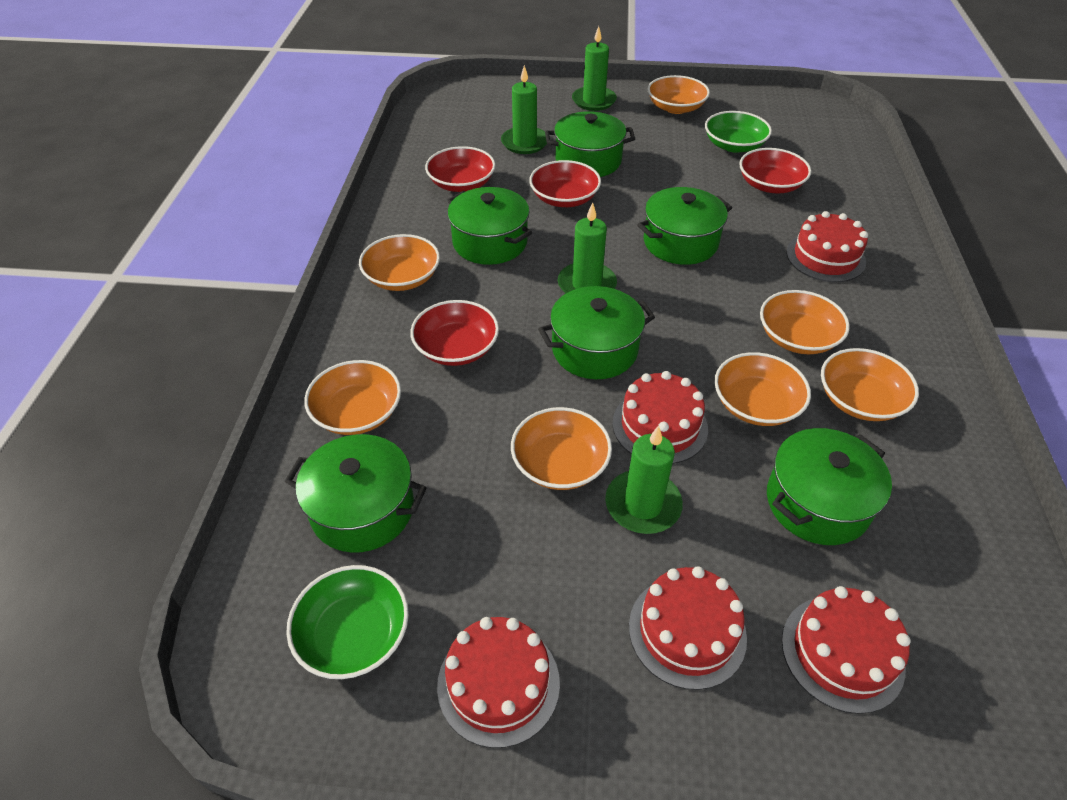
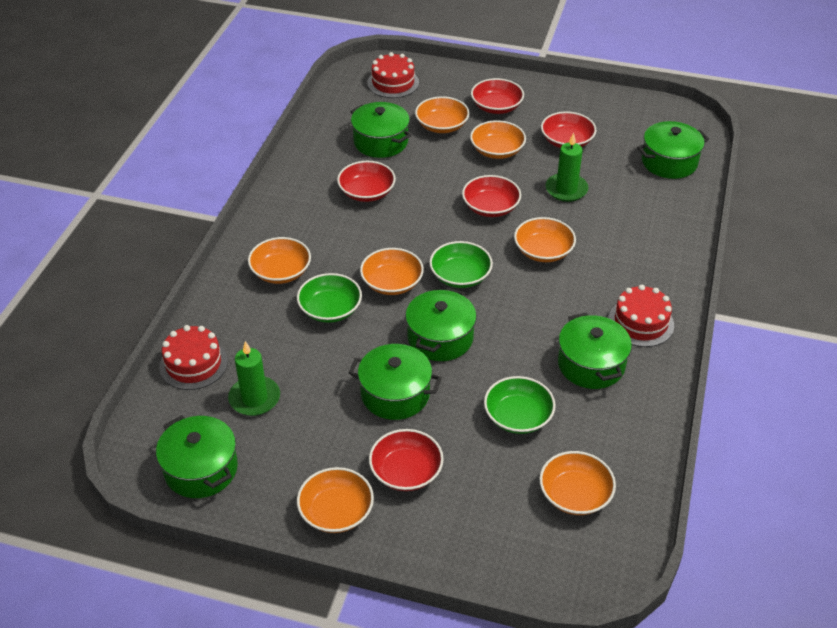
green bowl: 2 -> 3
green candle: 4 -> 2
red bowl: 4 -> 5
red cake: 5 -> 3

